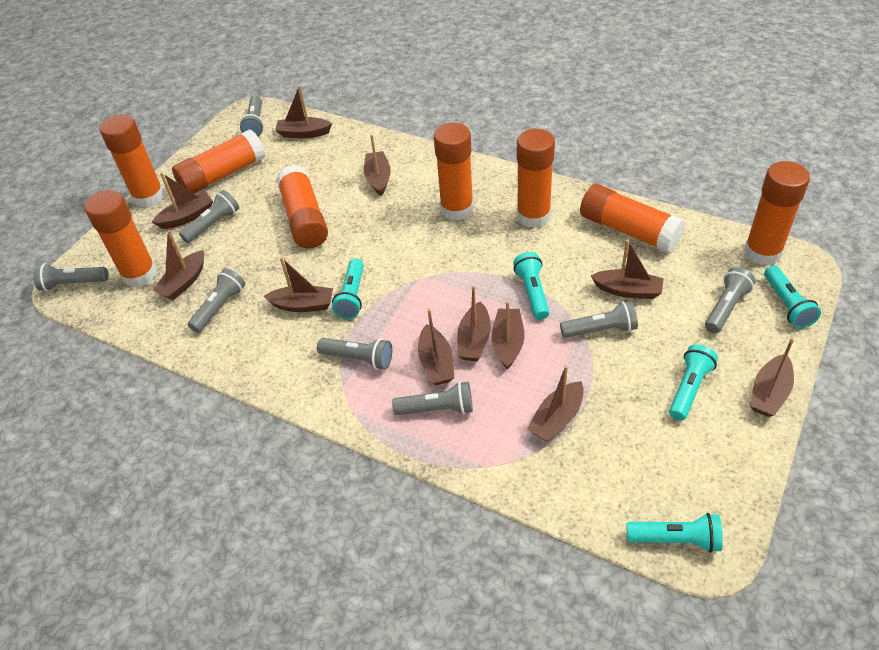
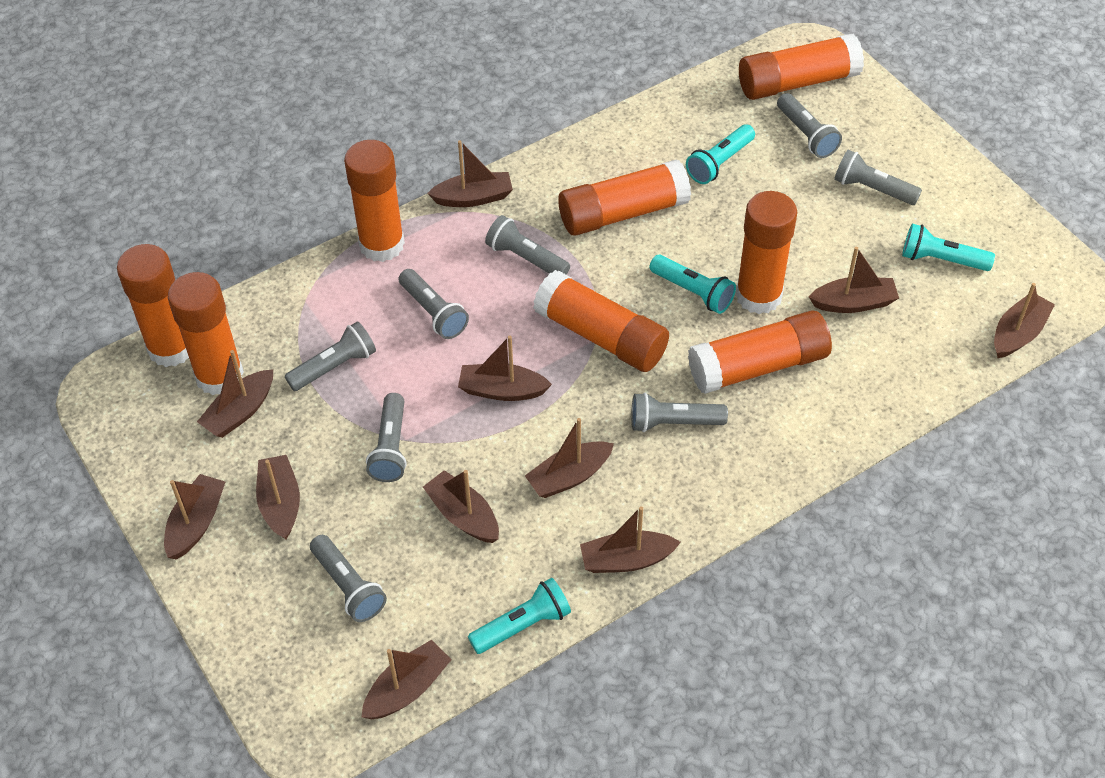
turquoise flashlight: 5 -> 4

